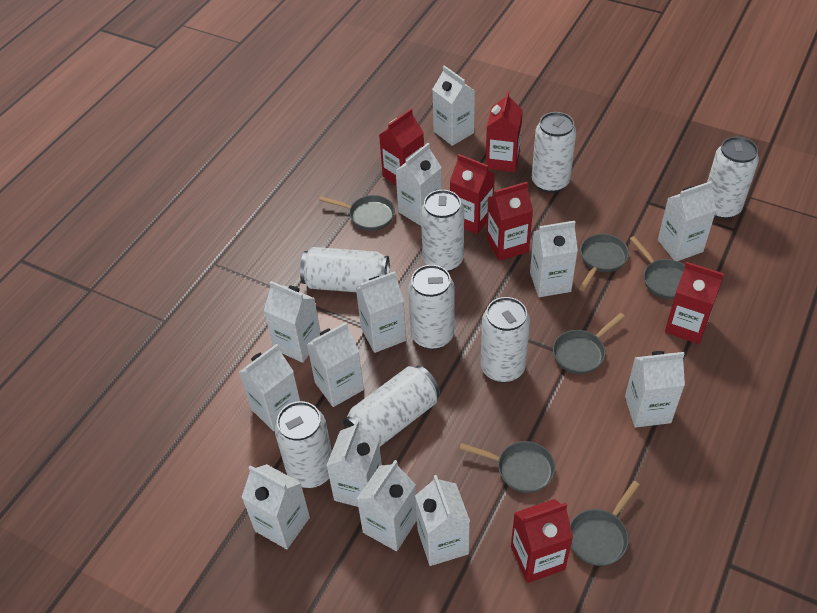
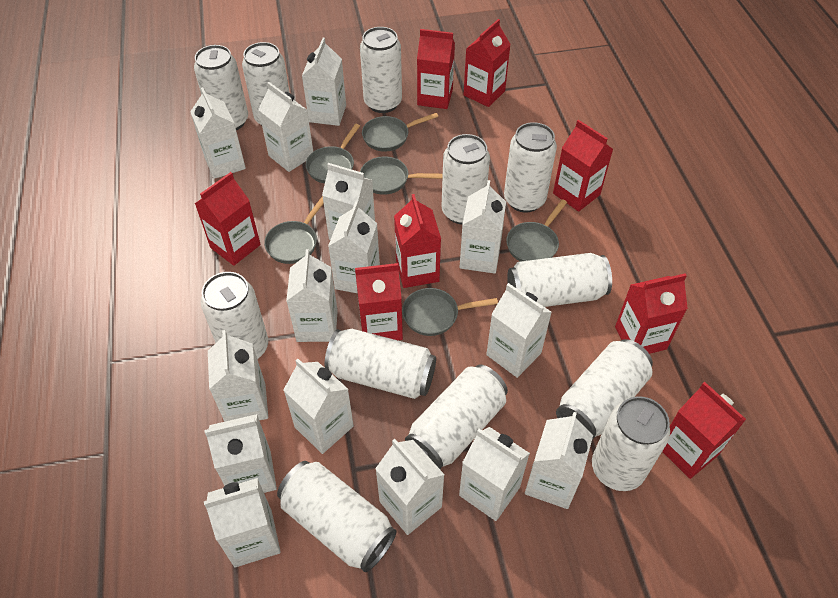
red carton: 6 -> 8
white can: 8 -> 12
white carton: 13 -> 15

